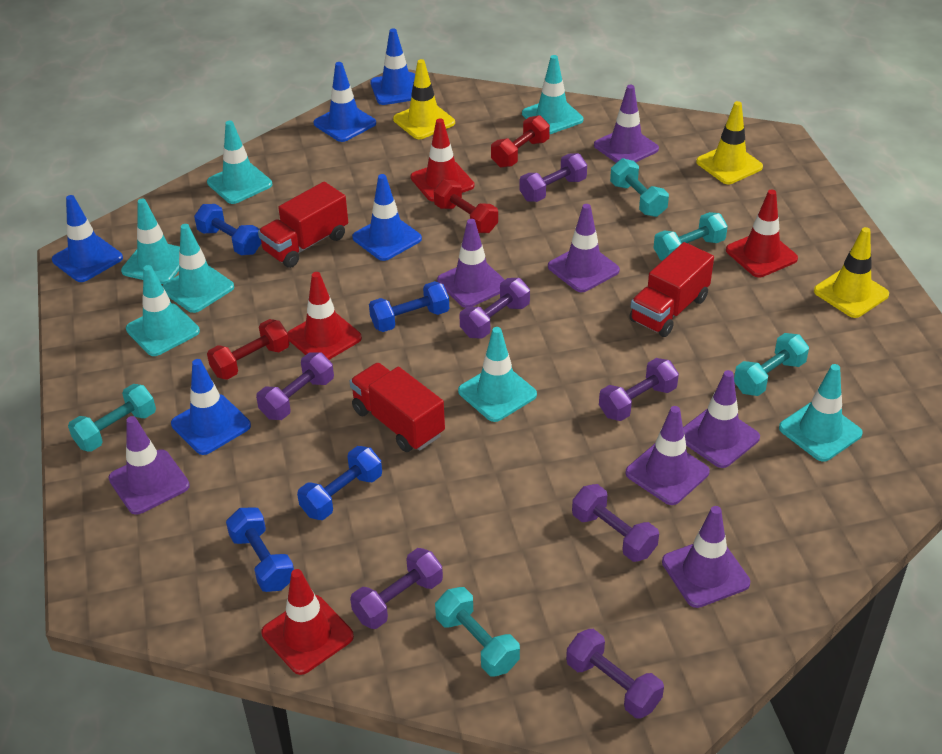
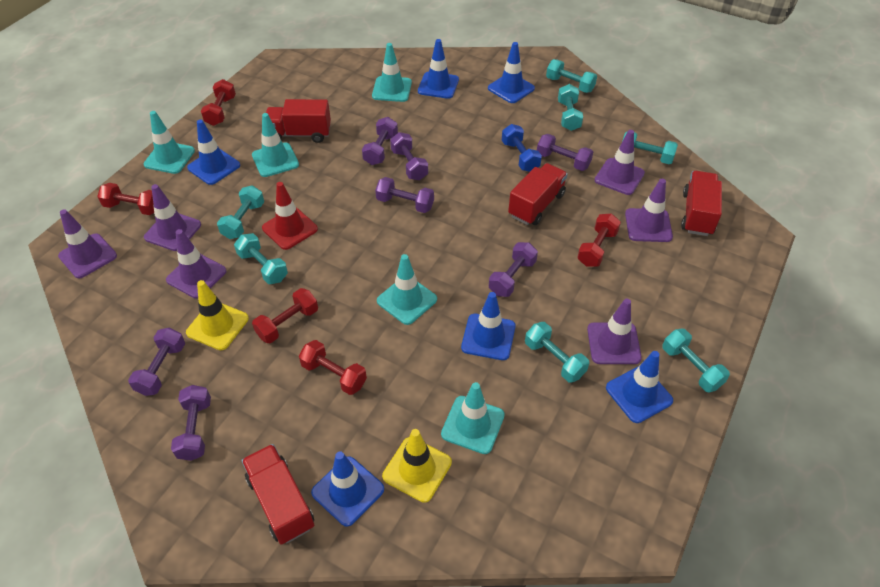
blue dumbbell: 4 -> 1
blue traffic cone: 5 -> 6
purple traffic cone: 7 -> 6
red dumbbell: 3 -> 5
red traffic cone: 4 -> 1
red truck: 3 -> 4
turquoise dumbbell: 5 -> 7
turquoise traffic cone: 7 -> 5
yellow traffic cone: 3 -> 2

